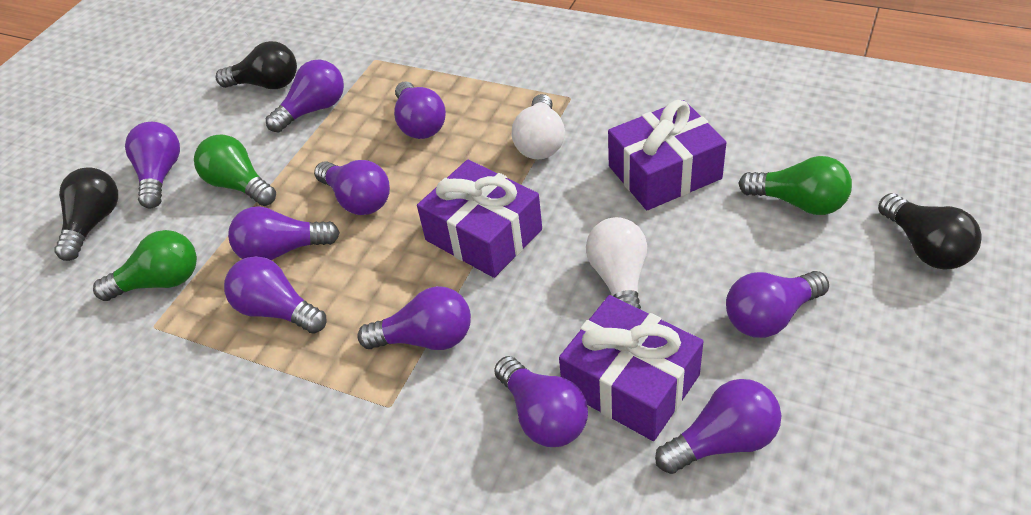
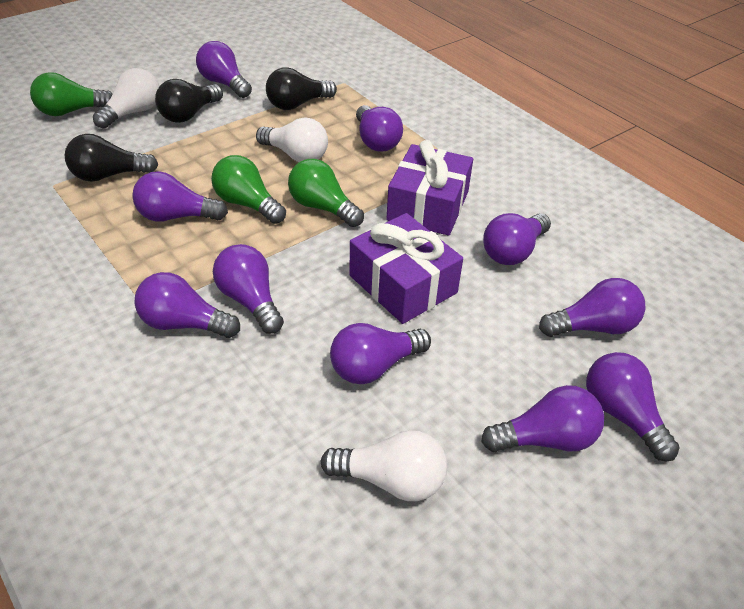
purple gift: 3 -> 2
white light bulb: 2 -> 3

